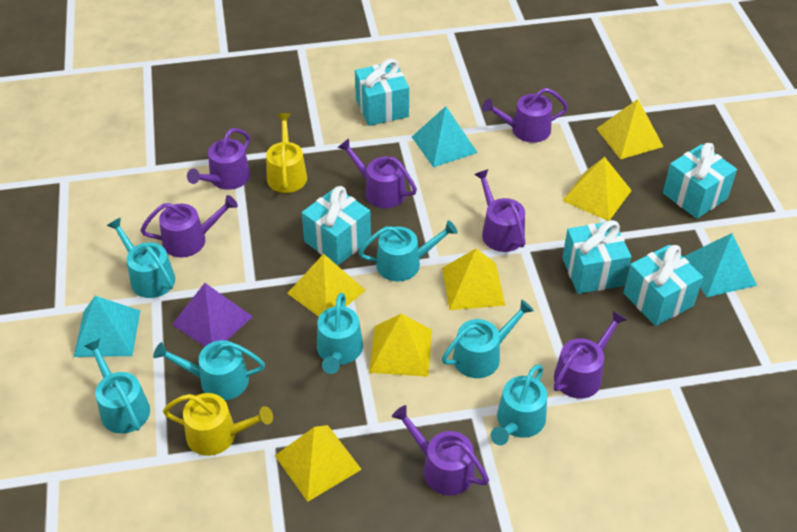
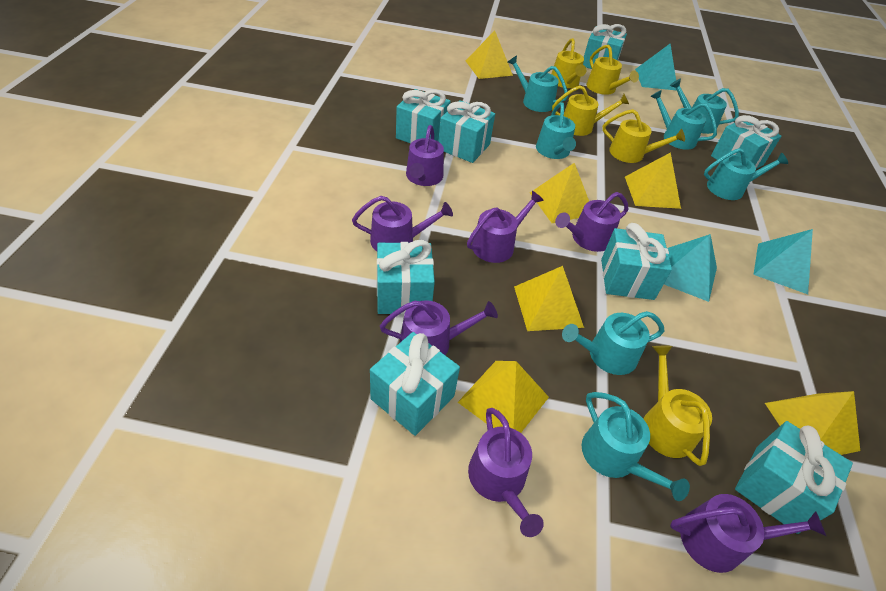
purple pyramid: 1 -> 0
turquoise gift: 5 -> 8
yellow watering can: 2 -> 5

